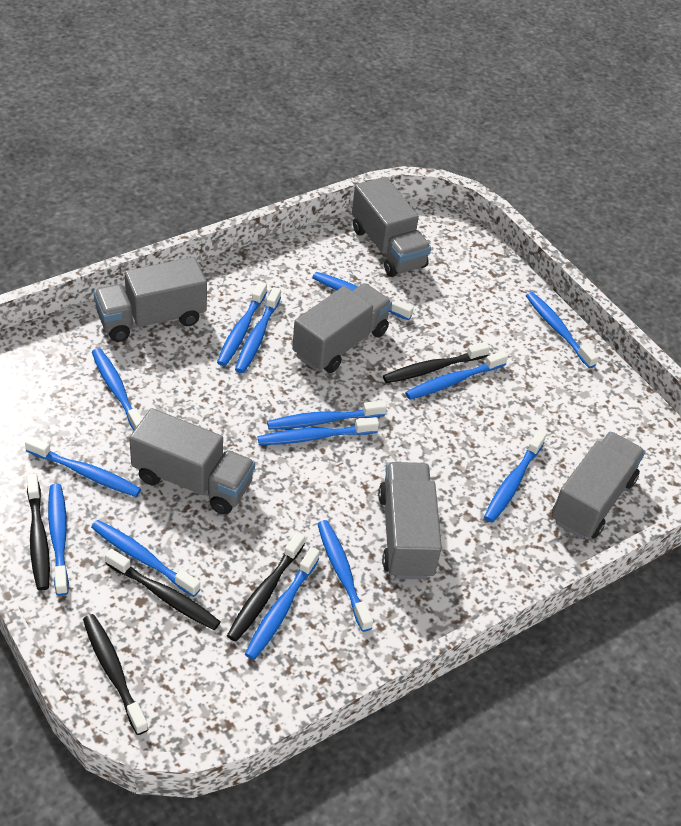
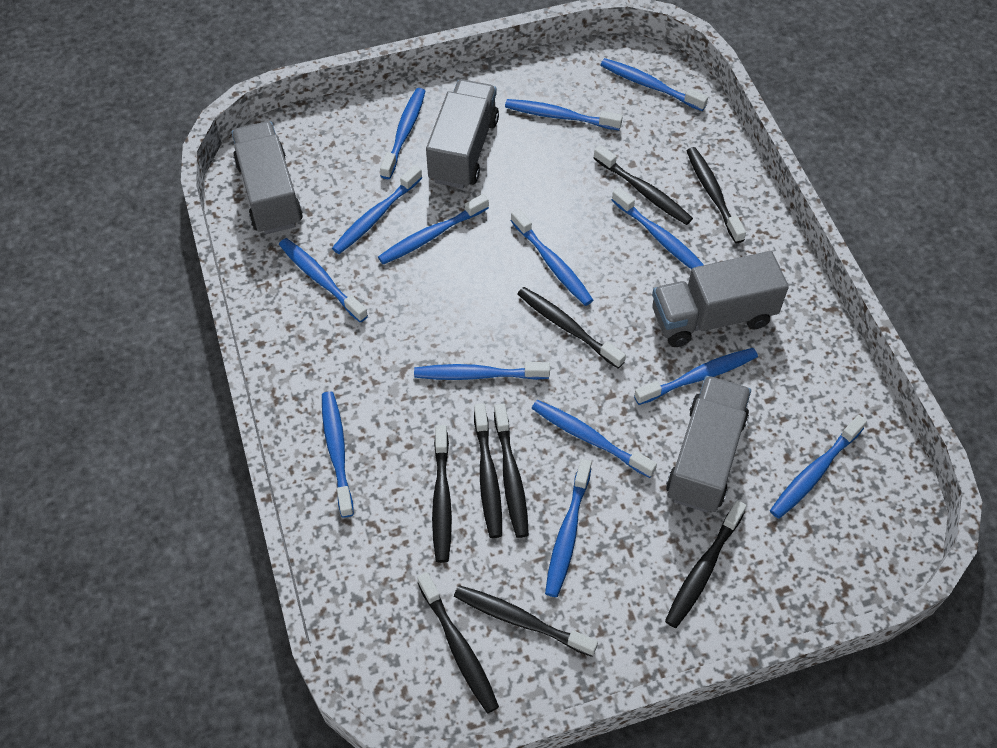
black toothbrush: 5 -> 9
grey truck: 6 -> 4

